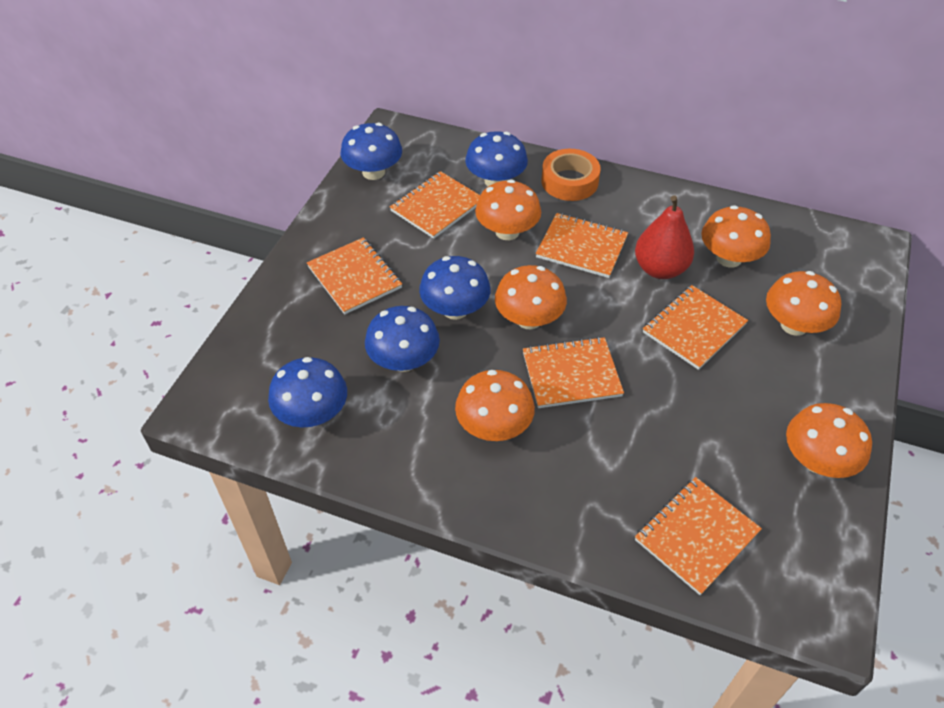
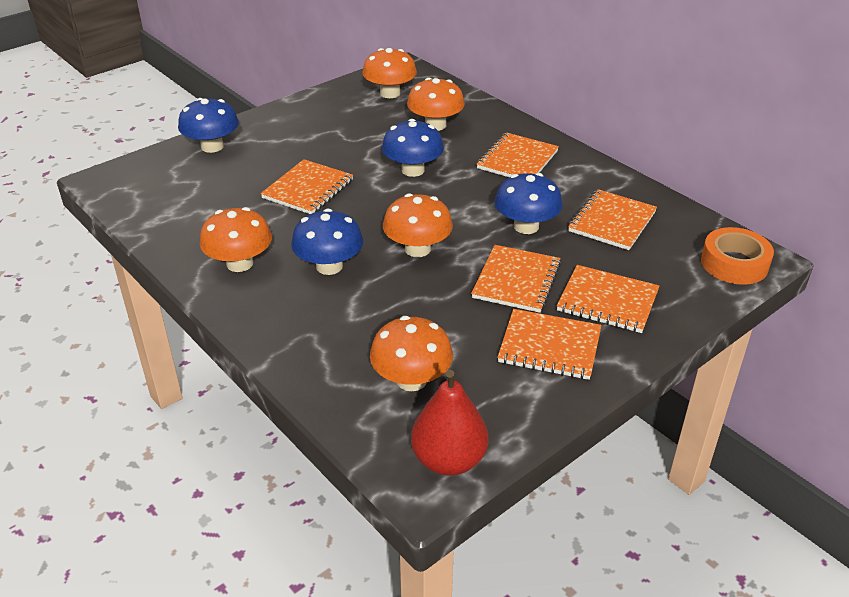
blue mushroom: 5 -> 4
orange mushroom: 6 -> 5

